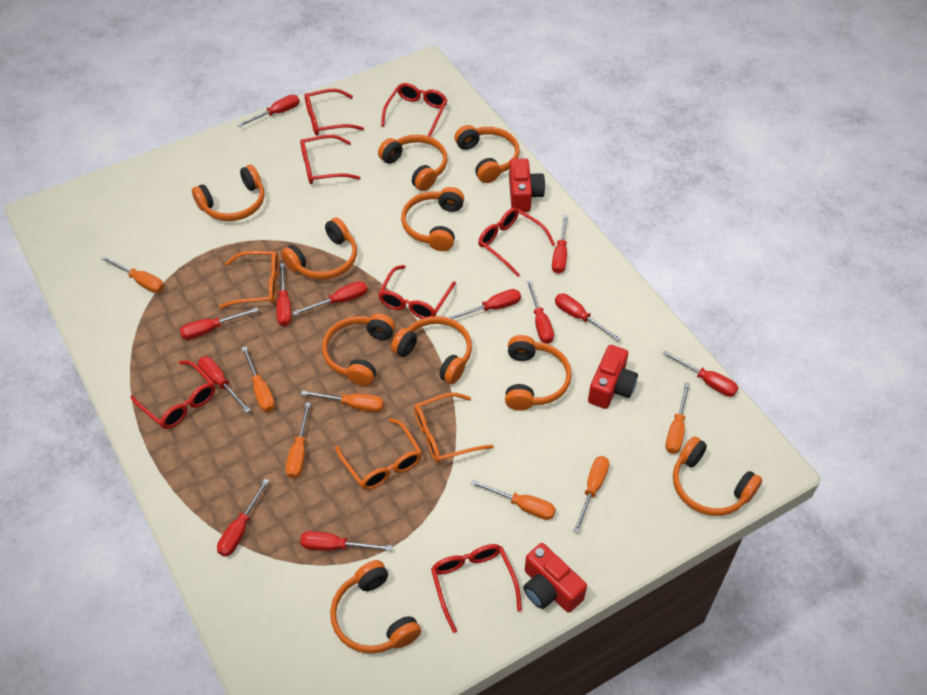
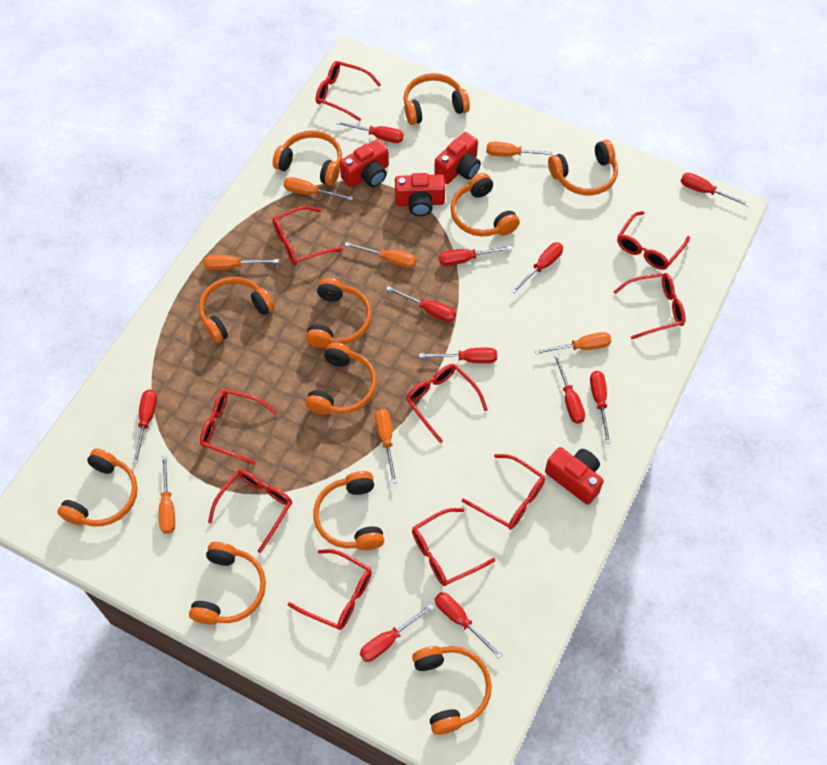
orange glasses: 3 -> 0
orange headphones: 10 -> 11
red camera: 3 -> 4
red glasses: 7 -> 10
red screwdriver: 12 -> 11

